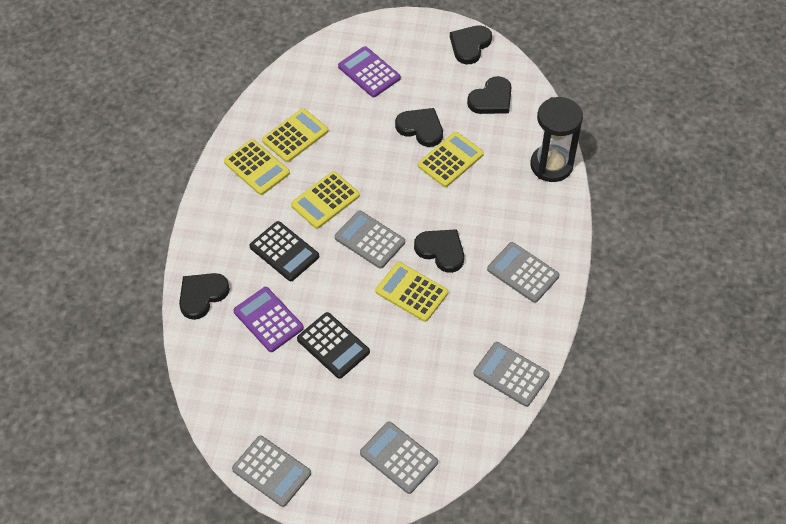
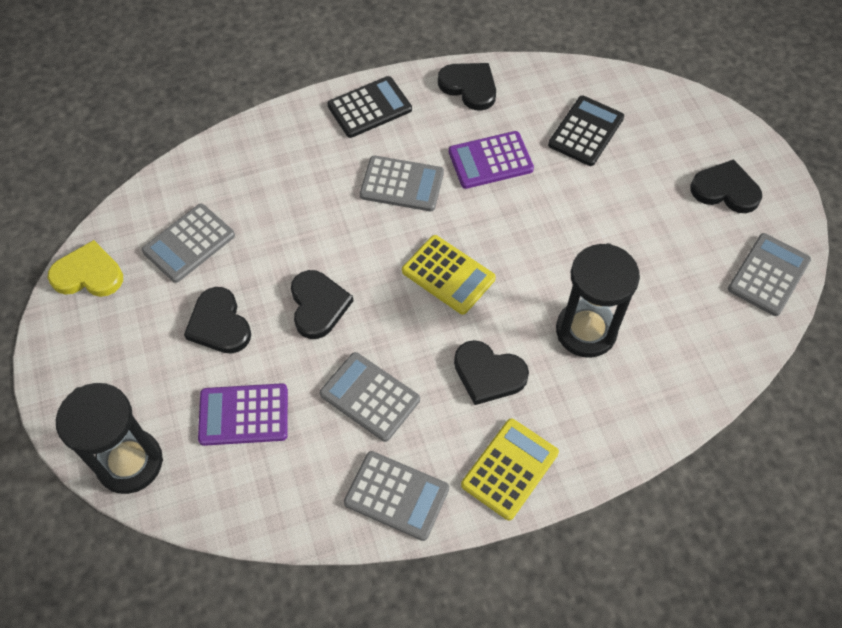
black hourglass: 1 -> 2
yellow calculator: 5 -> 2
yellow heart: 0 -> 1

